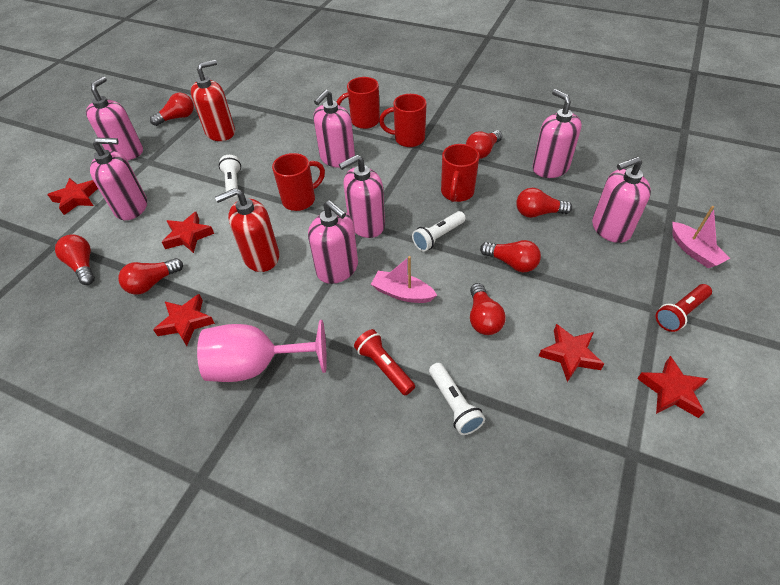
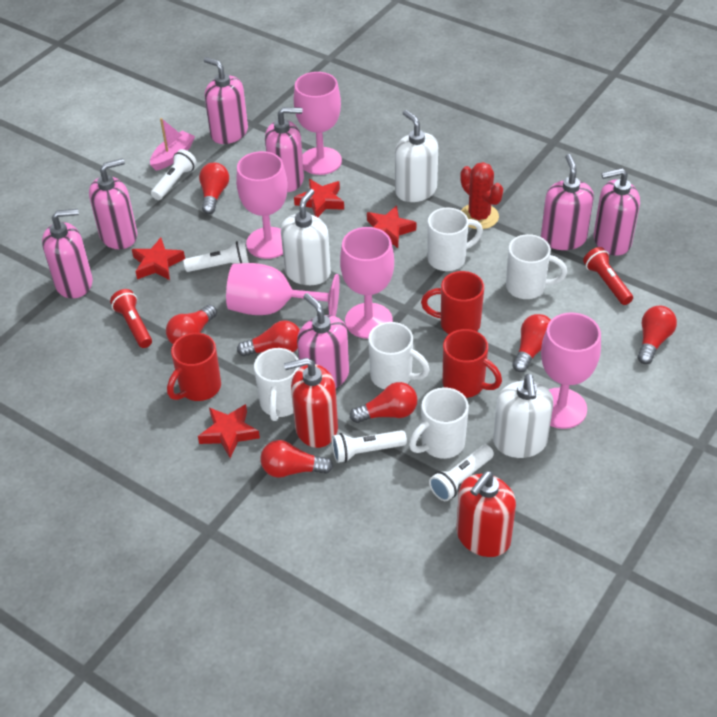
pink boat: 2 -> 1
pink goblet: 1 -> 5
red cactus: 0 -> 1
red mug: 4 -> 3
red star: 5 -> 4
white flashlight: 3 -> 4
white mug: 0 -> 5
white soap dispenser: 0 -> 3

